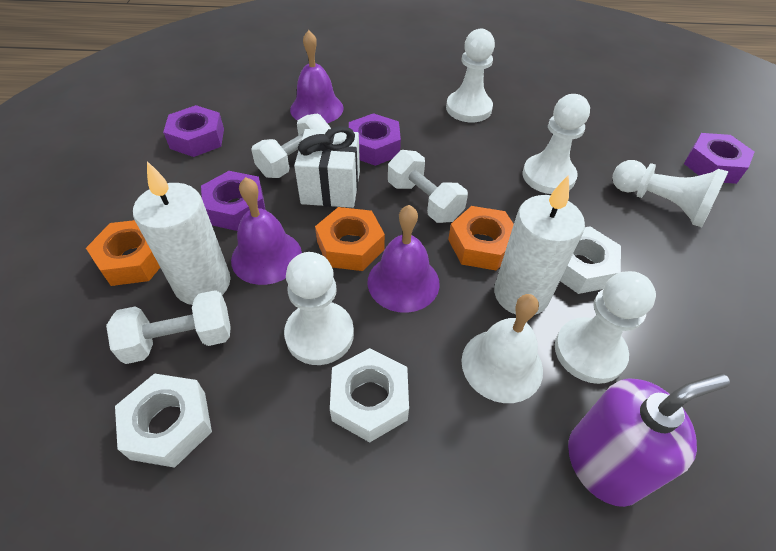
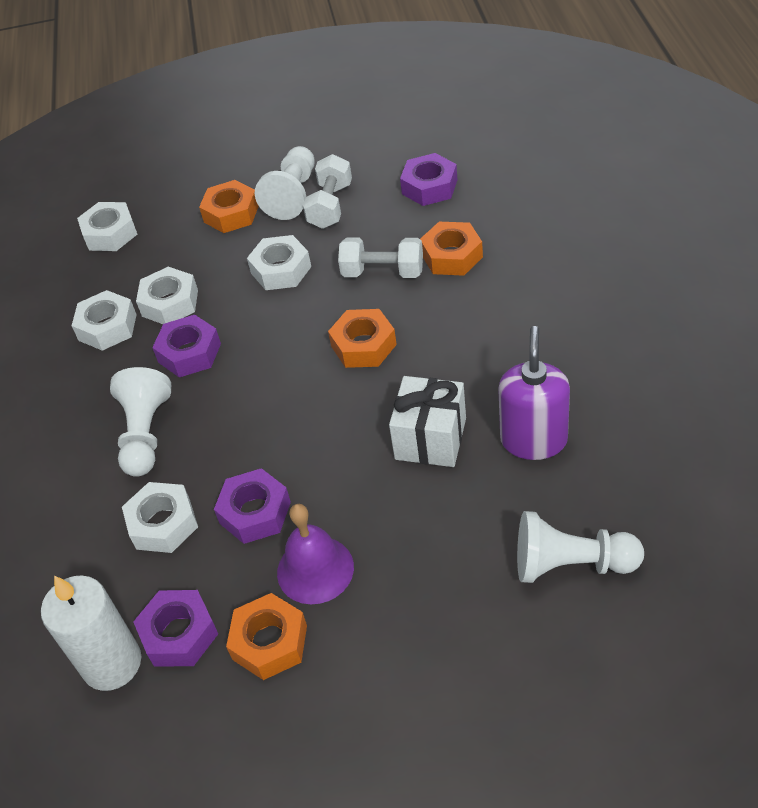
orange nut: 3 -> 4
purple bell: 3 -> 1
white bell: 1 -> 0
white candle: 2 -> 1
white dumbbell: 3 -> 2
white nut: 3 -> 5
white pawn: 5 -> 3

